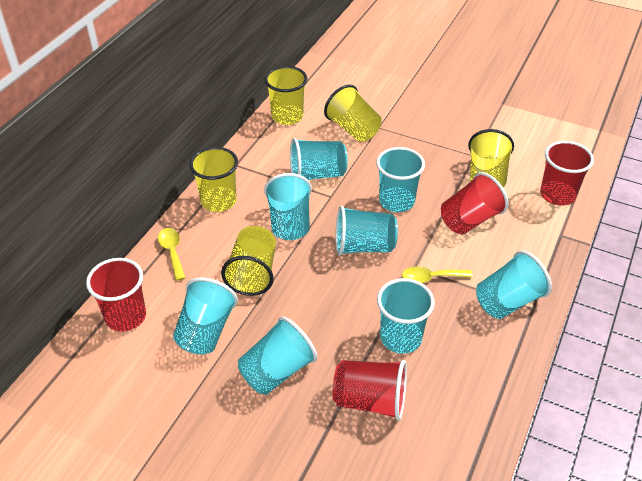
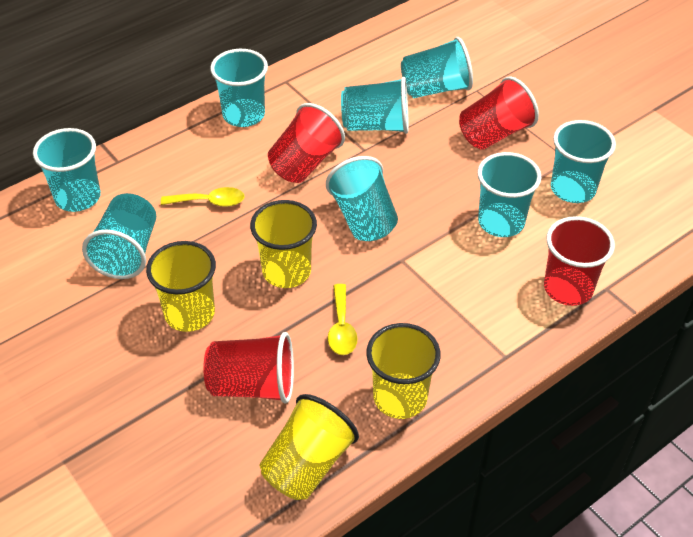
yellow cup: 5 -> 4

